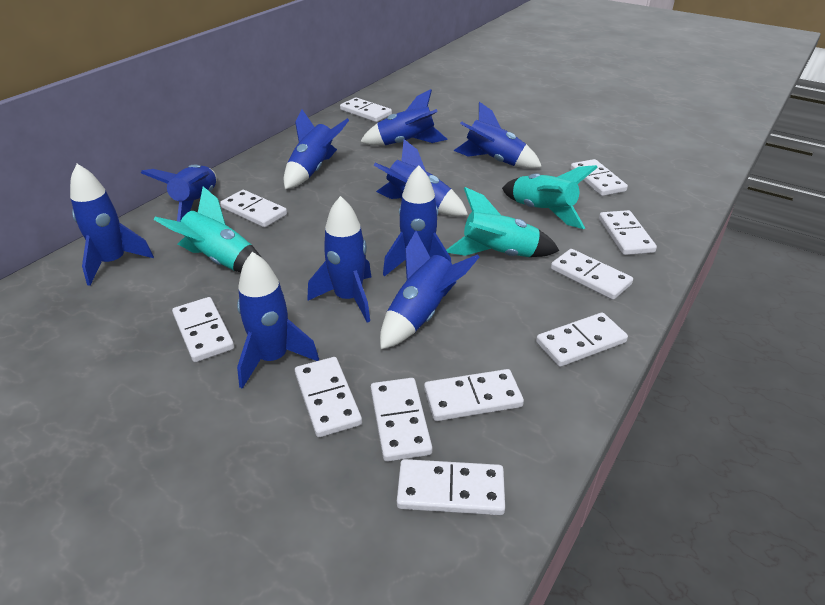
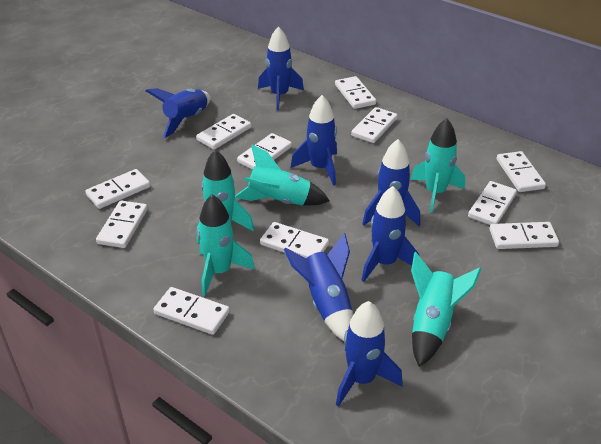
blue rocket: 10 -> 7
turquoise rocket: 3 -> 5

